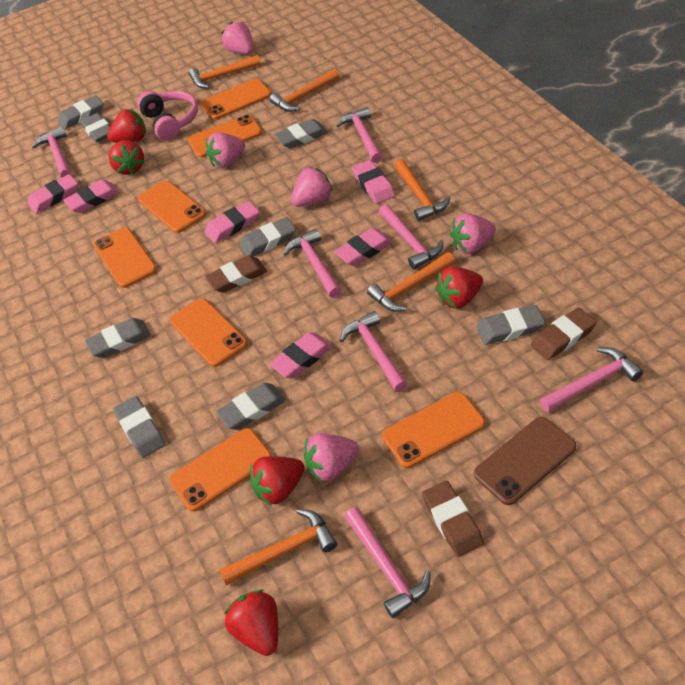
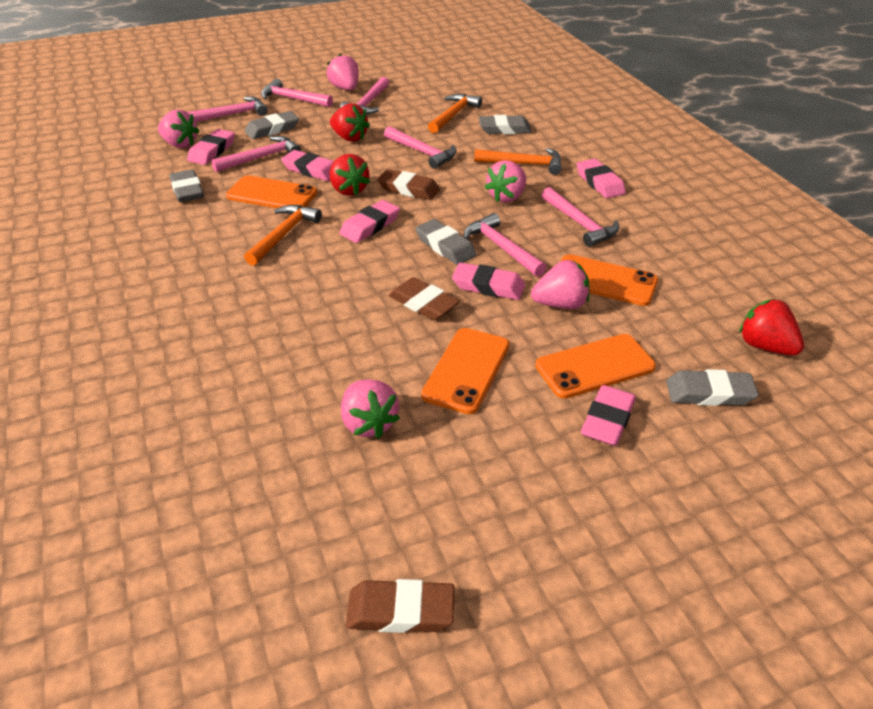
brown phone: 1 -> 0
grey eraser: 8 -> 5
orange hammer: 5 -> 3
orange phone: 7 -> 4
pink headphones: 1 -> 0
red strawberry: 5 -> 3

